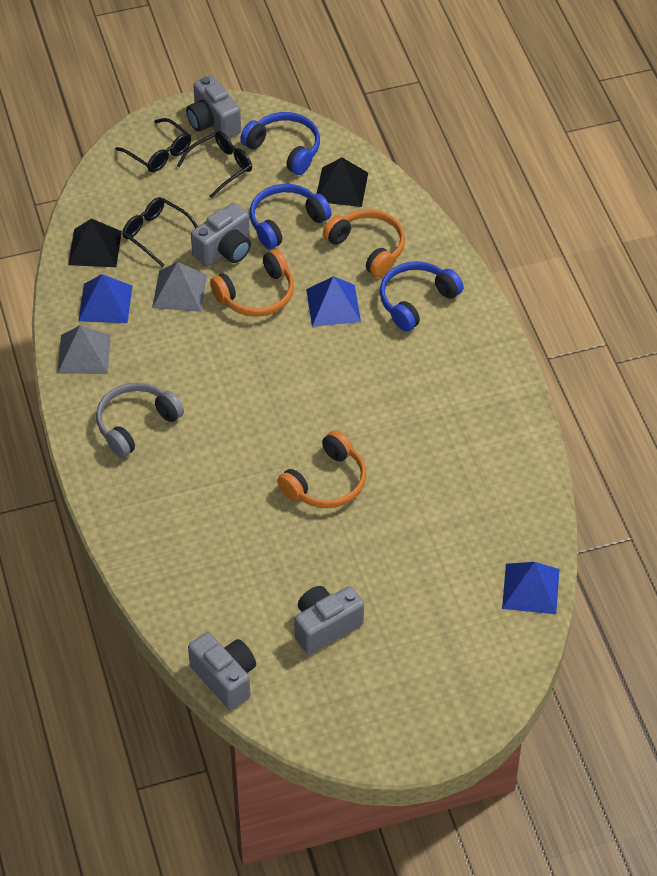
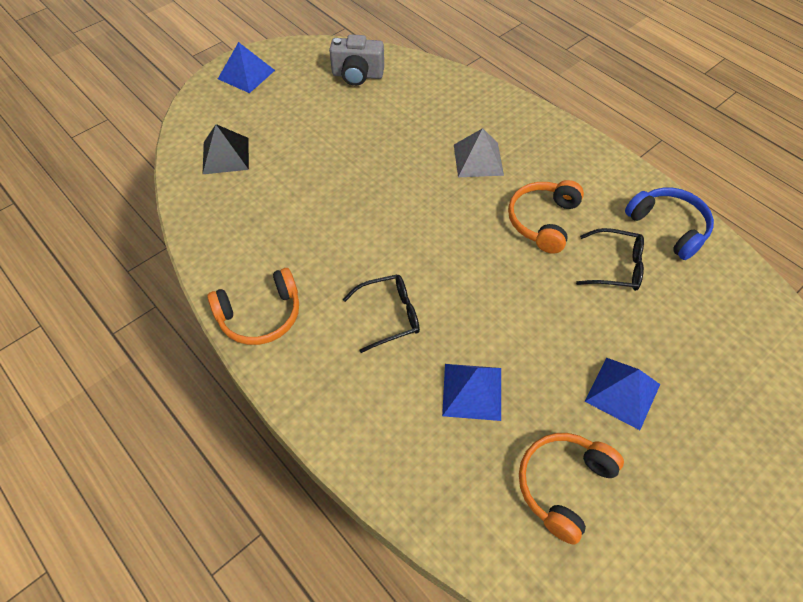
black glasses: 3 -> 2
black pyramid: 2 -> 1
blue headphones: 3 -> 1
grey camera: 4 -> 1
grey headphones: 1 -> 0
grey pyramid: 2 -> 1

